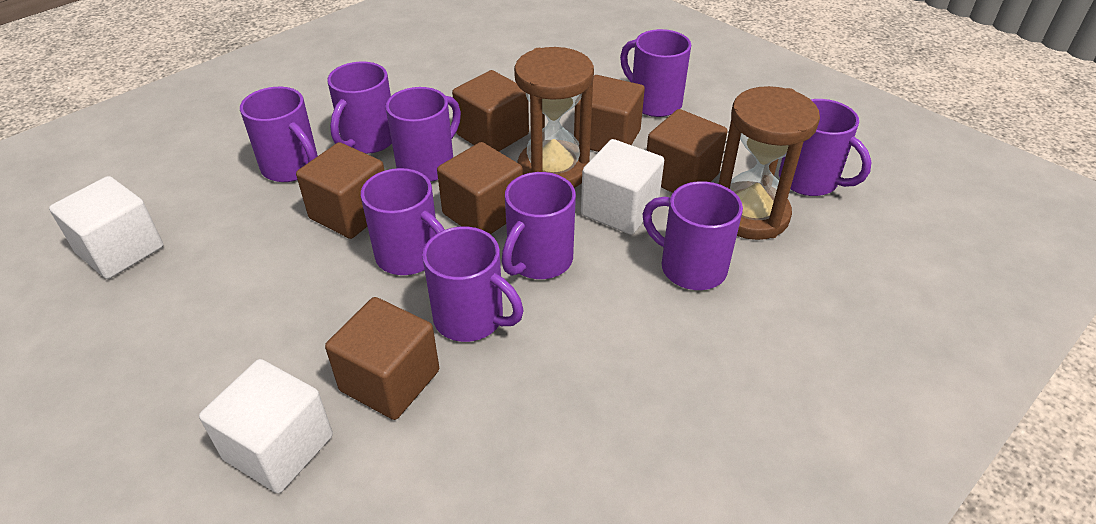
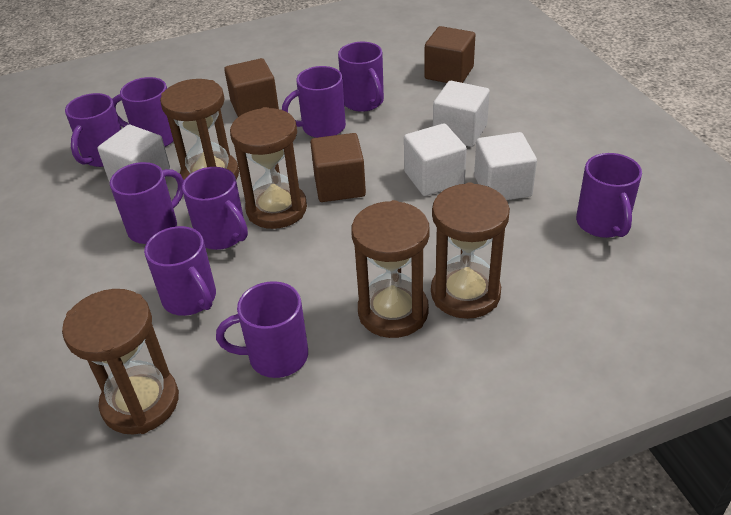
brown cube: 6 -> 3
brown hourglass: 2 -> 5
white cube: 3 -> 4

